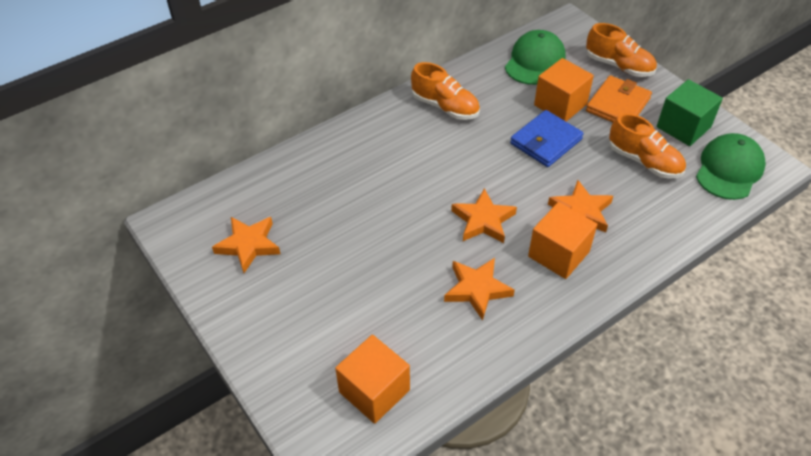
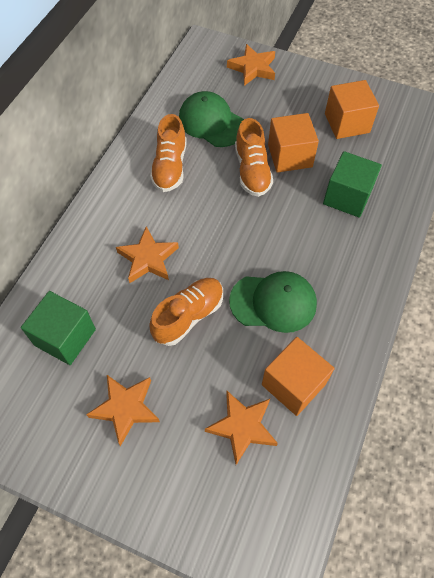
blue wallet: 1 -> 0
green cube: 1 -> 2
orange wallet: 1 -> 0

